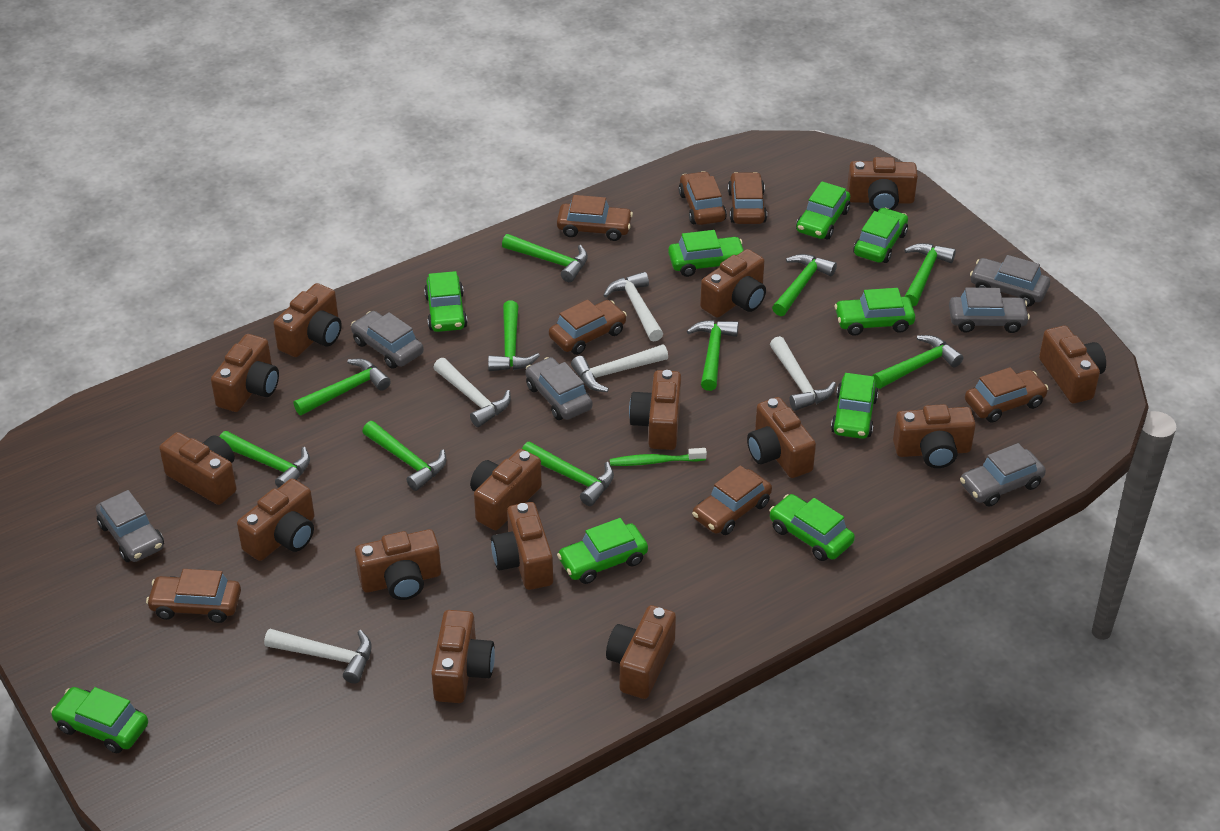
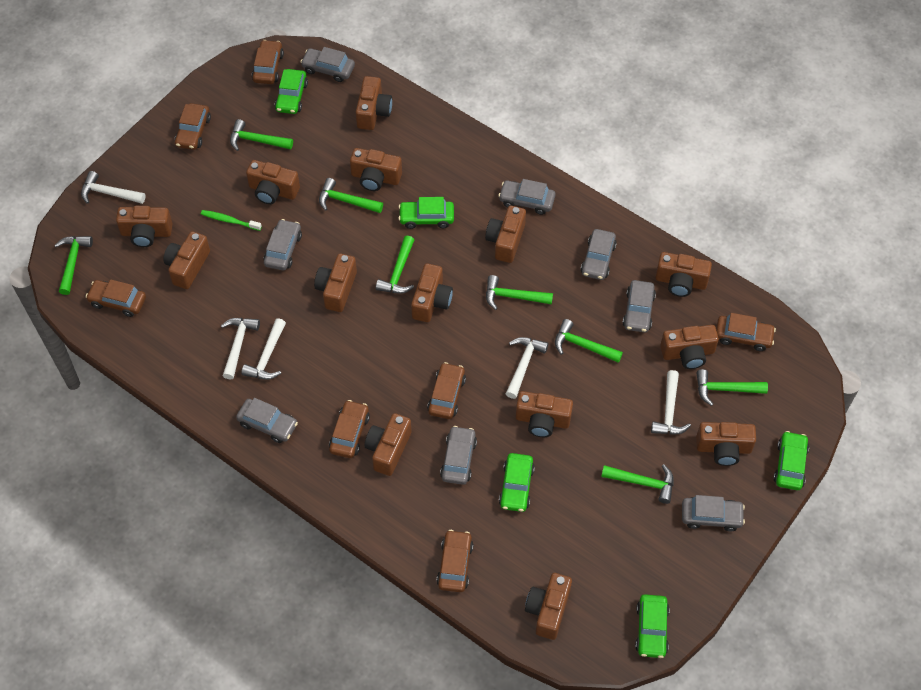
brown camera: 15 -> 14
green car: 9 -> 5
green hammer: 10 -> 8
grey car: 6 -> 8

